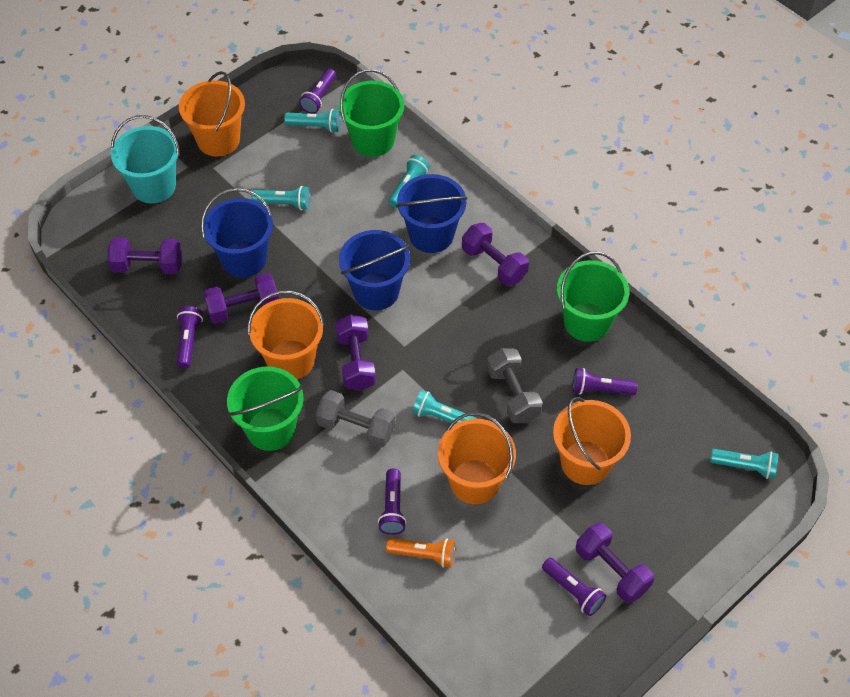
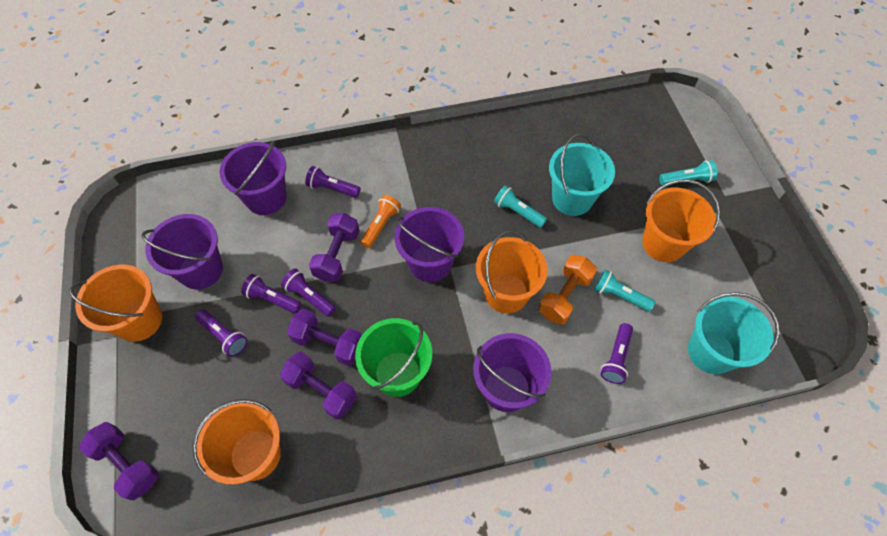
blue bucket: 3 -> 0
green bucket: 3 -> 1
grey dumbbell: 2 -> 0
orange dumbbell: 0 -> 1
purple bucket: 0 -> 4
purple dumbbell: 5 -> 4
turquoise bucket: 1 -> 2
turquoise flashlight: 5 -> 3

